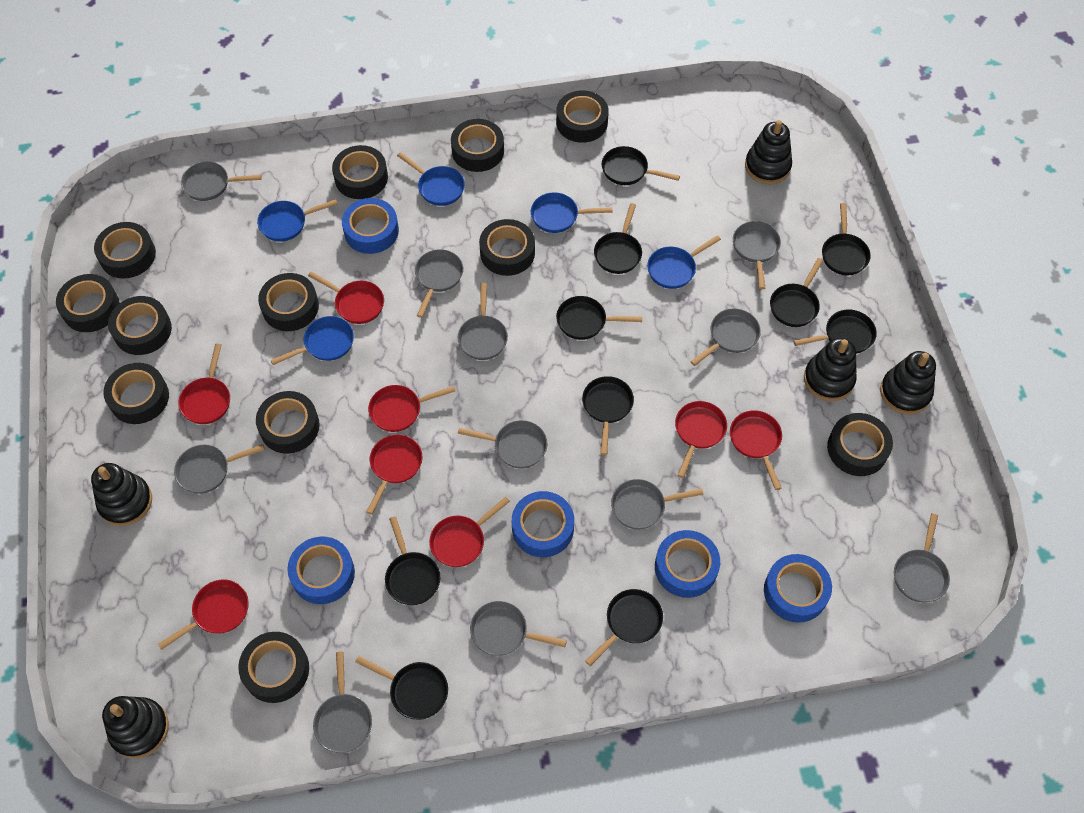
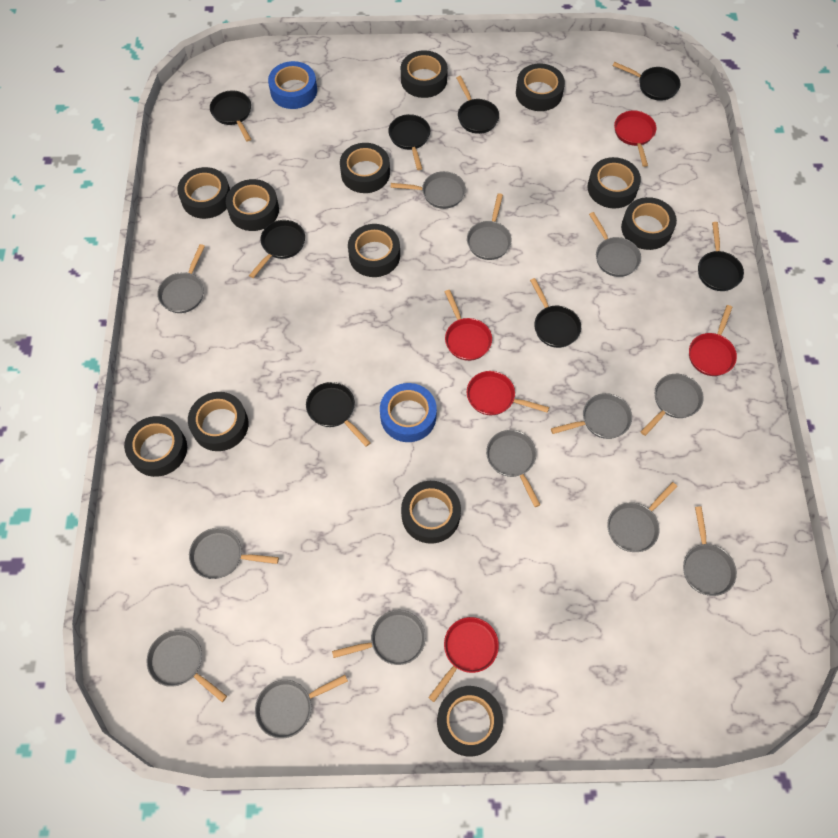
black pan: 10 -> 8
black stacking toy: 5 -> 0
blue pan: 5 -> 0
blue tape: 5 -> 2
grey pan: 11 -> 13
red pan: 8 -> 5

